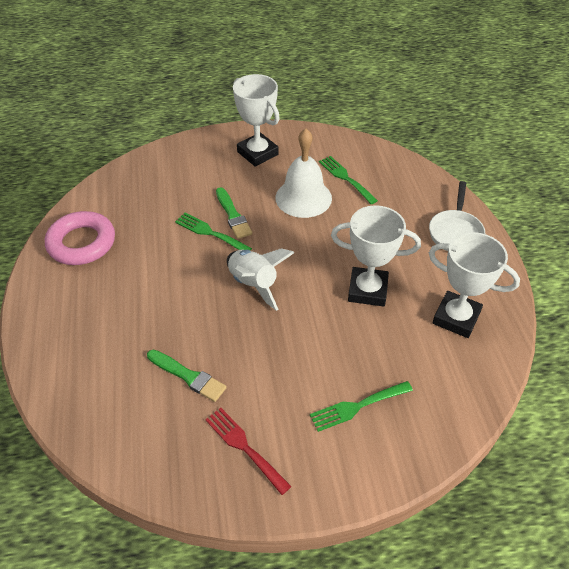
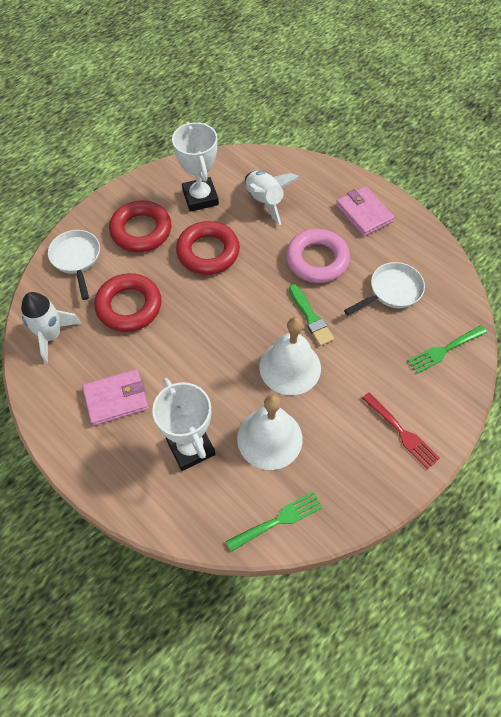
green brush: 2 -> 1
green fork: 3 -> 2
pink wallet: 0 -> 2
red ring: 0 -> 3
white bell: 1 -> 2
white pan: 1 -> 2
white rocket: 1 -> 2
white trophy: 3 -> 2

